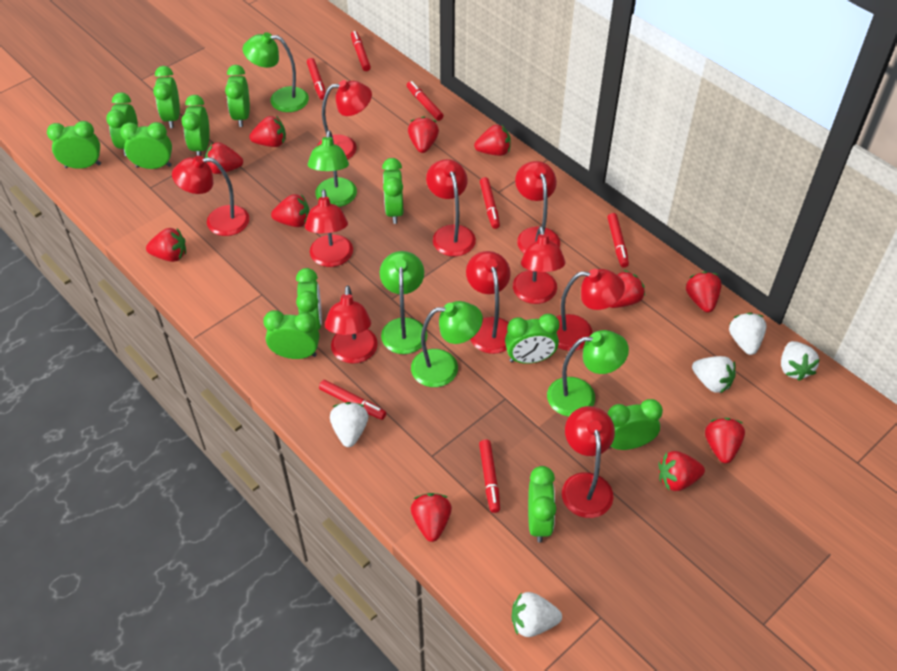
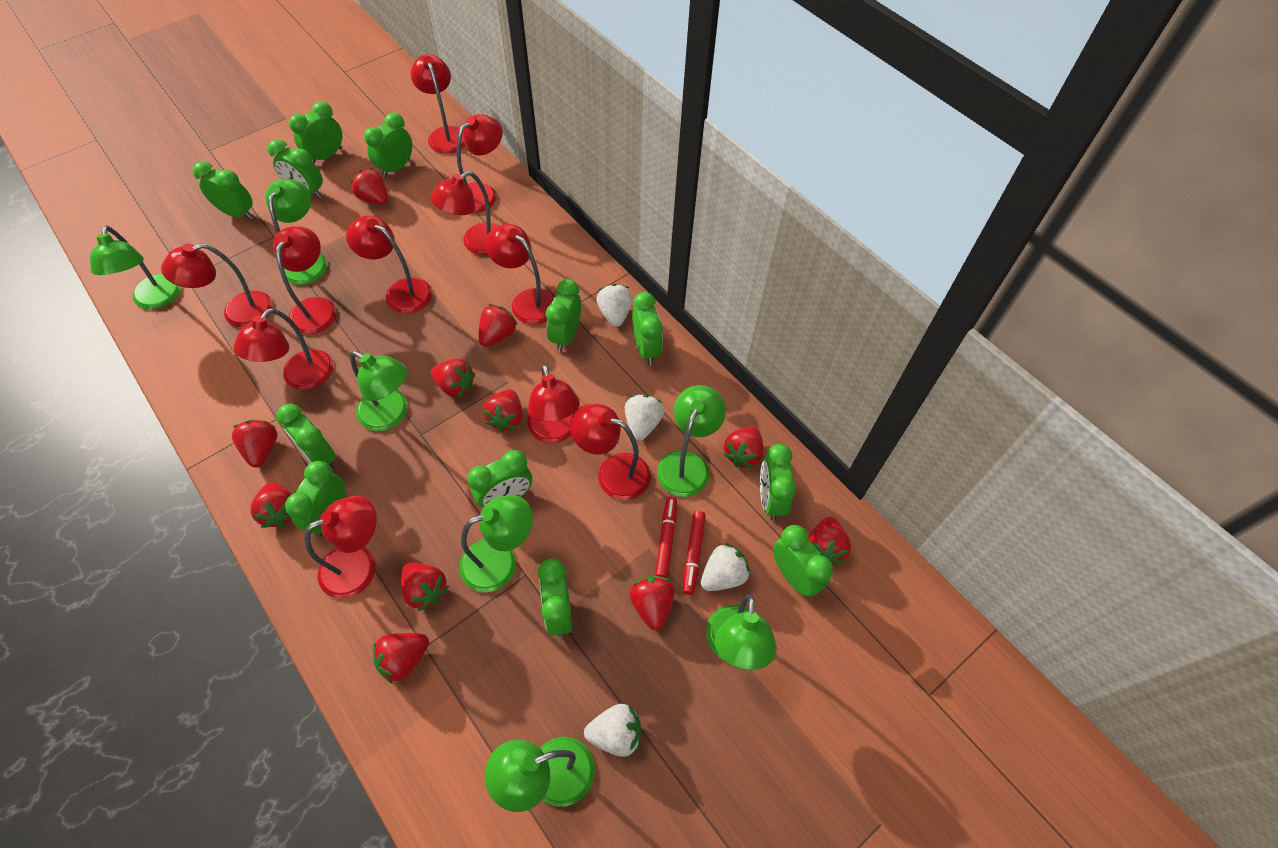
green lamp: 5 -> 7
red lamp: 10 -> 11
red marker: 7 -> 2
white strawberry: 5 -> 4

